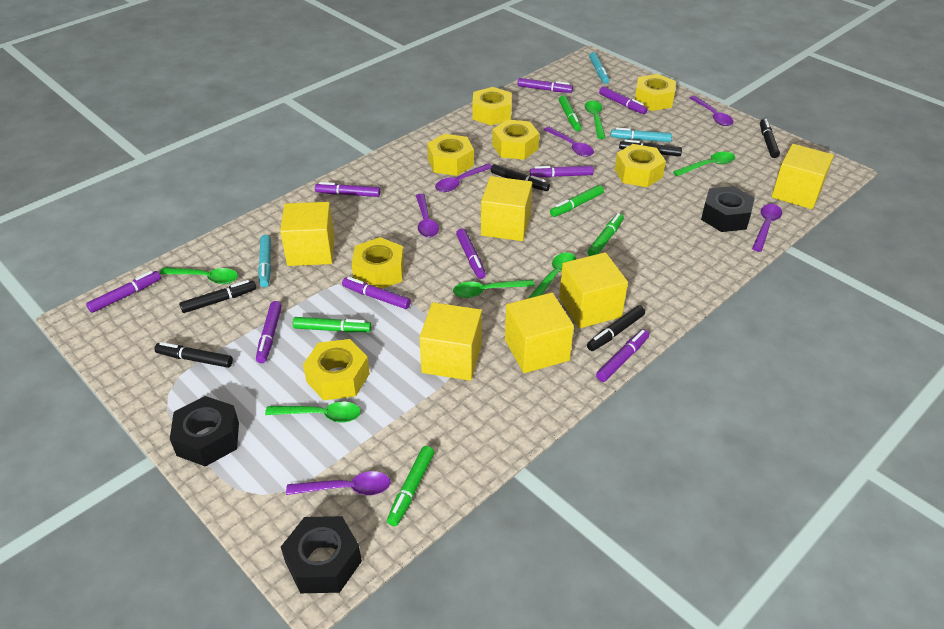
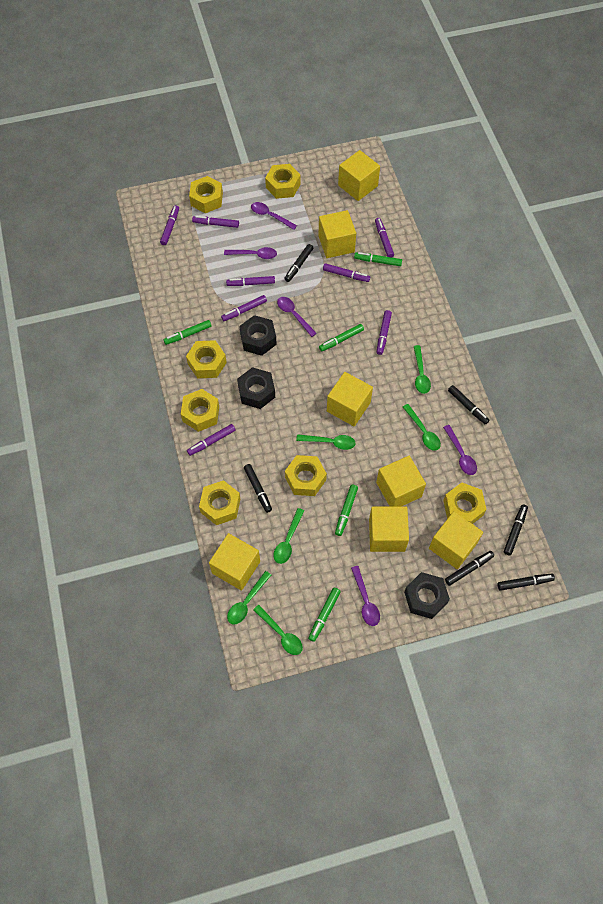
purple marker: 9 -> 8
purple spoon: 6 -> 5
turquoise marker: 3 -> 0
yellow cube: 6 -> 7

